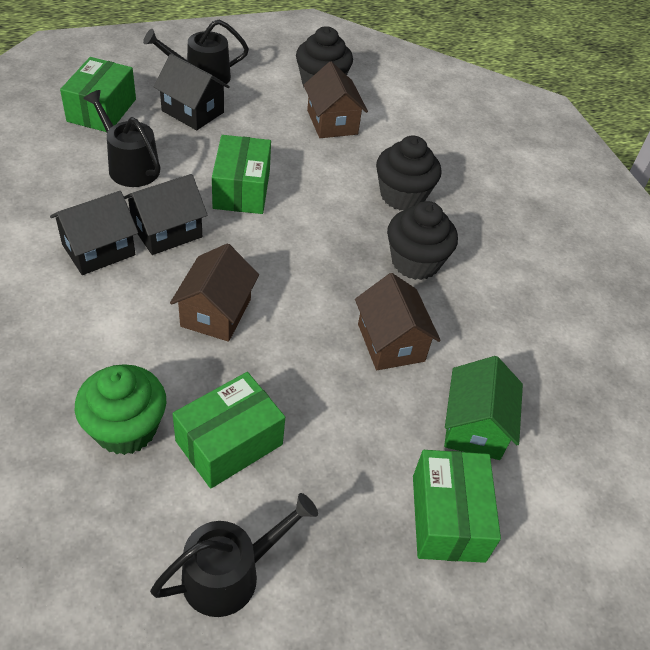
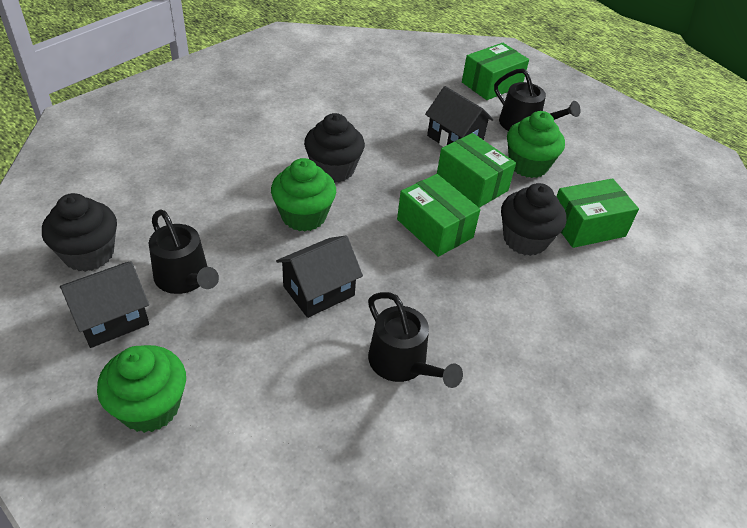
brown house: 3 -> 0
green cupcake: 1 -> 3
green house: 1 -> 0

